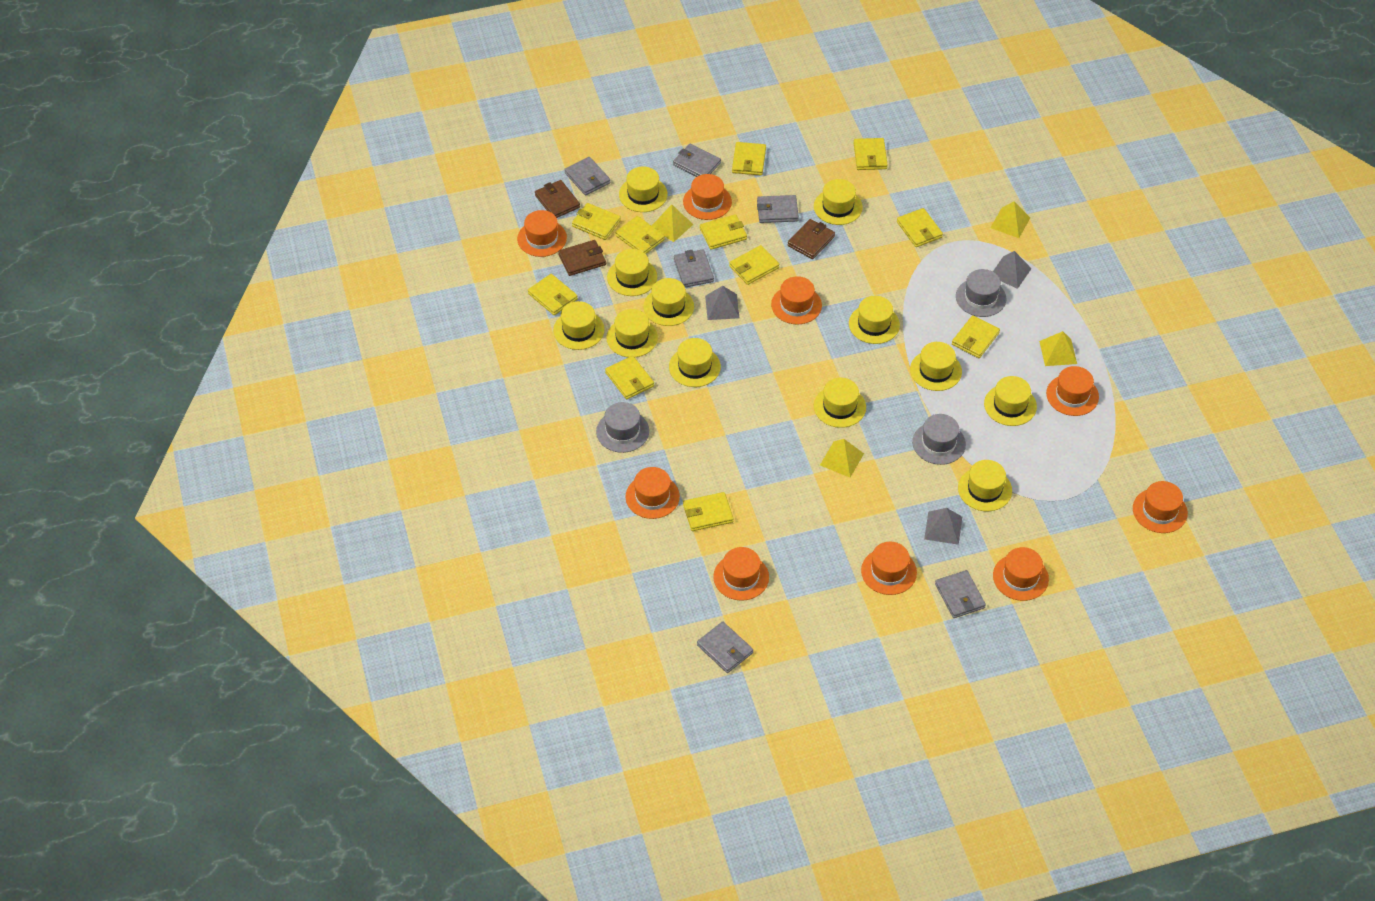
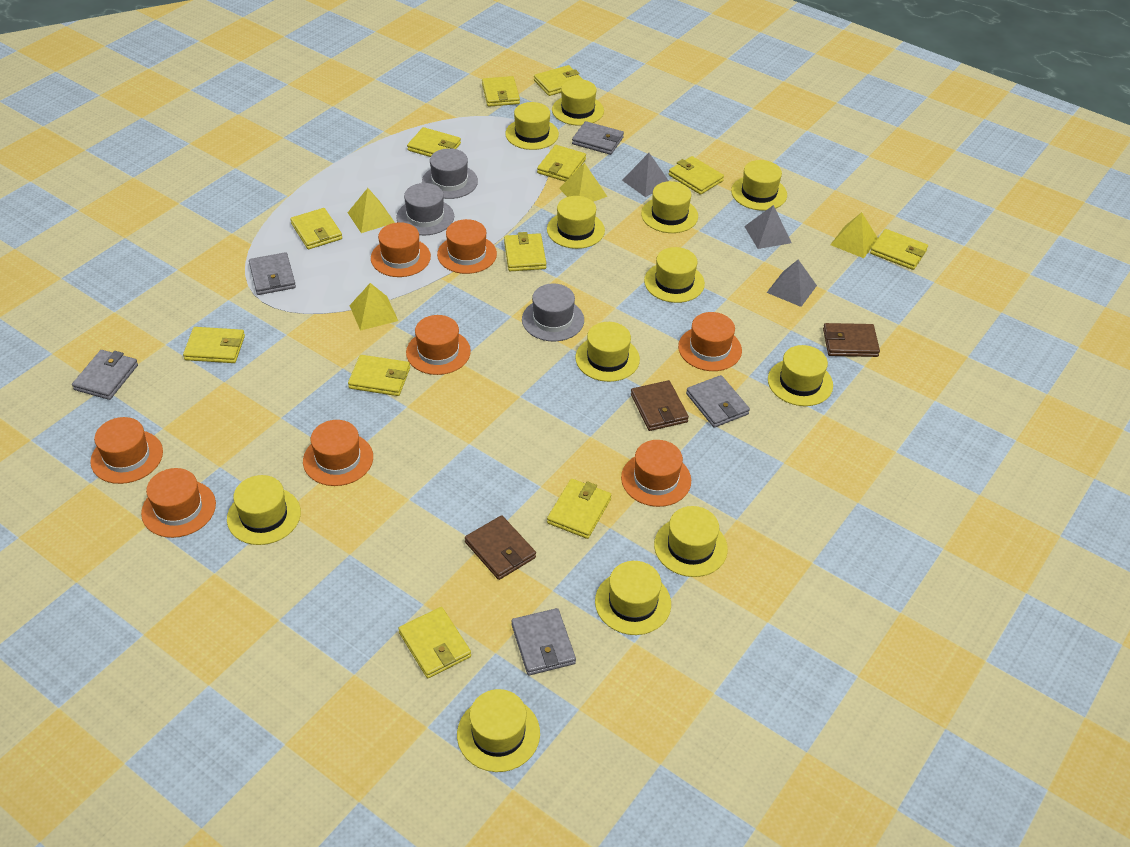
grey wallet: 6 -> 5
orange hat: 9 -> 8
yellow wallet: 11 -> 12

